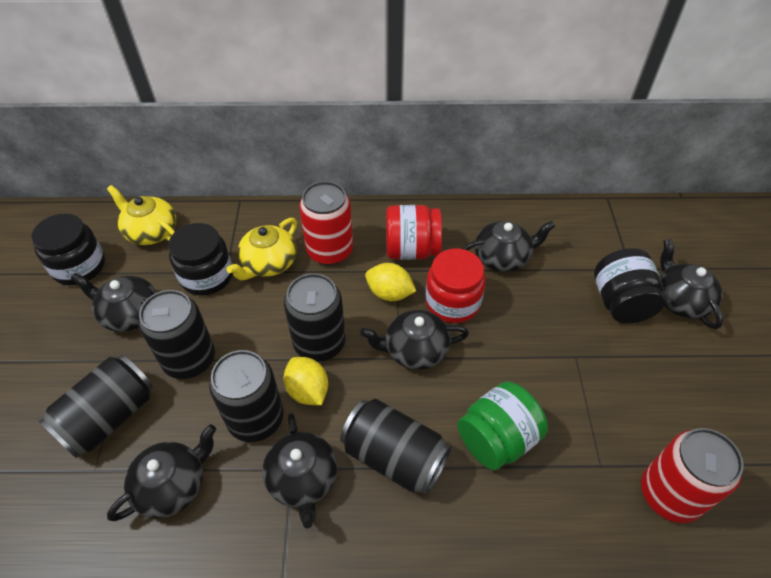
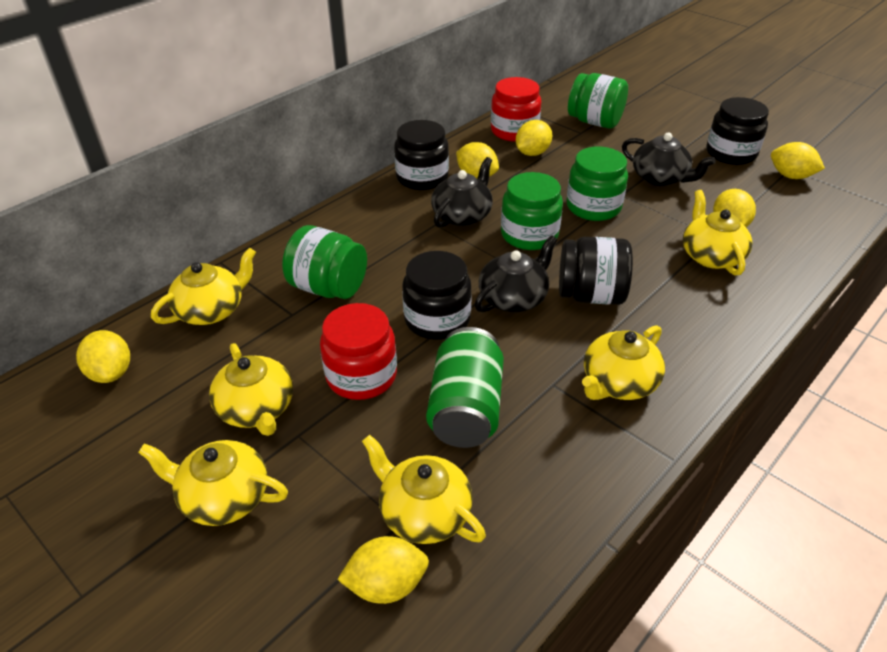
black can: 5 -> 0
black jar: 3 -> 4
black teapot: 6 -> 3
green can: 0 -> 1
green jar: 1 -> 4
red can: 2 -> 0
yellow lemon: 2 -> 6
yellow teapot: 2 -> 6

